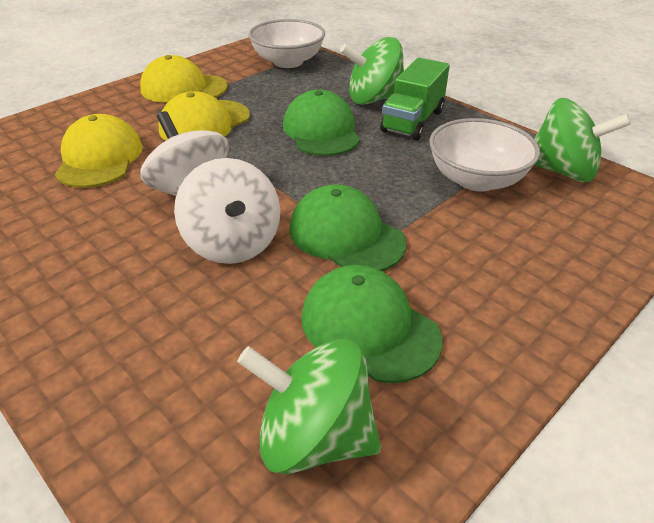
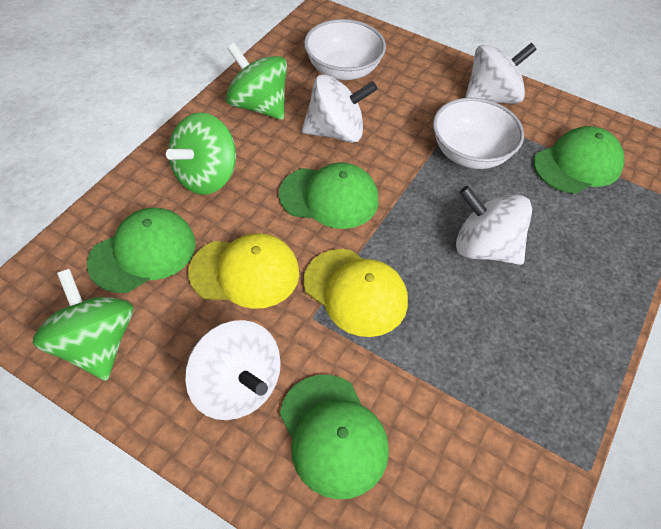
green cap: 3 -> 4
green truck: 1 -> 0
white spinning top: 2 -> 4
yellow cap: 3 -> 2

